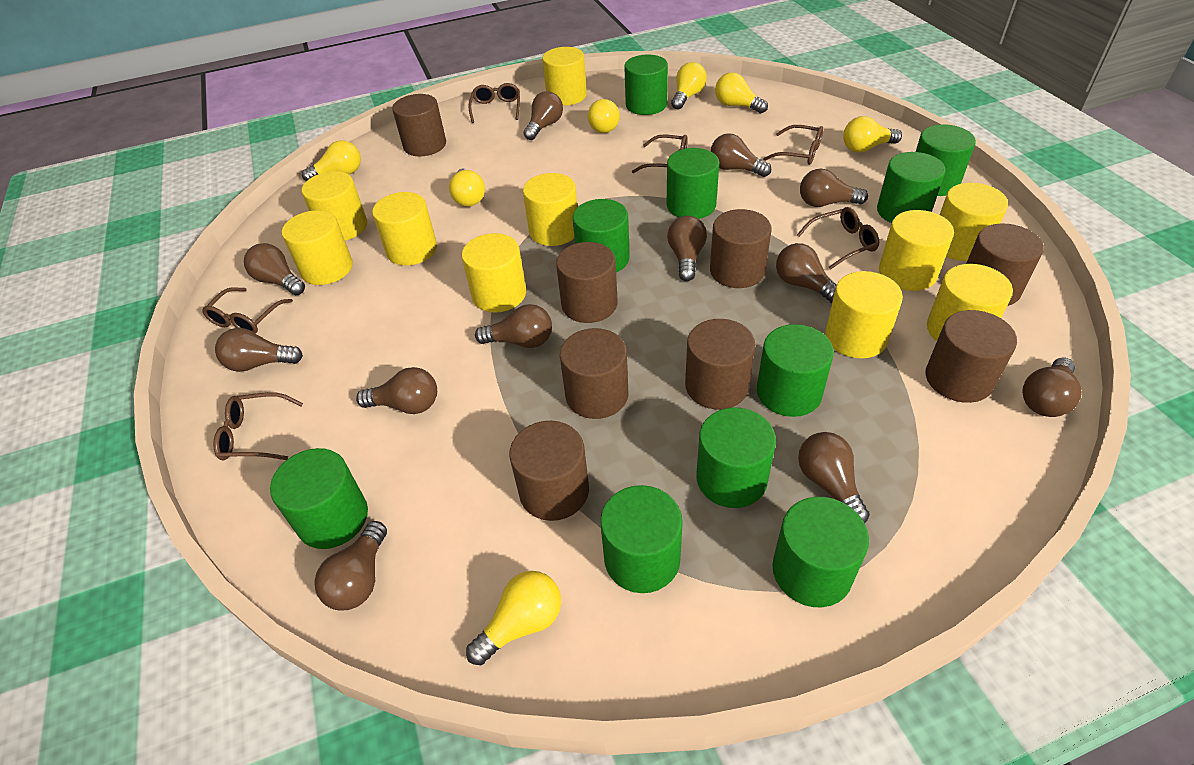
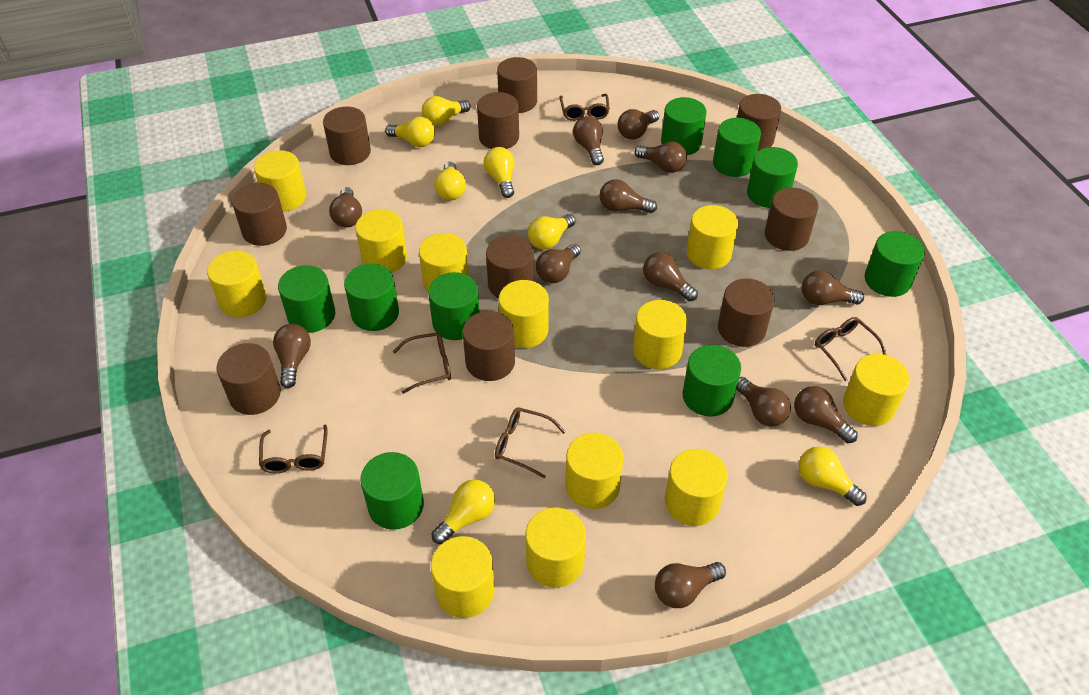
brown cylinder: 8 -> 10
brown glasses: 6 -> 5
green cylinder: 10 -> 9
yellow cylinder: 10 -> 12

